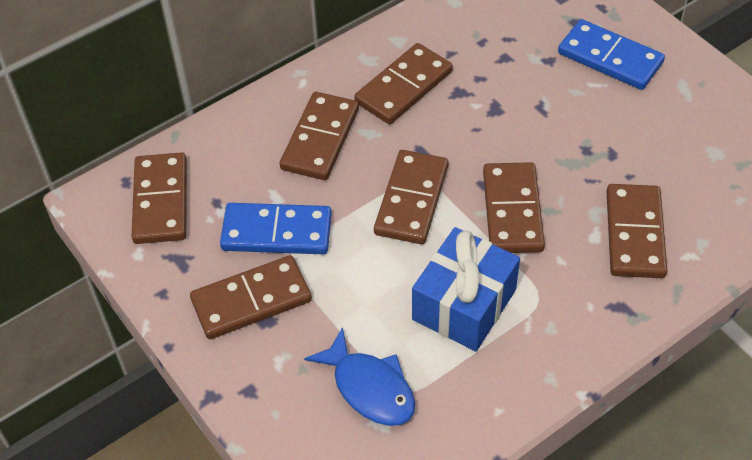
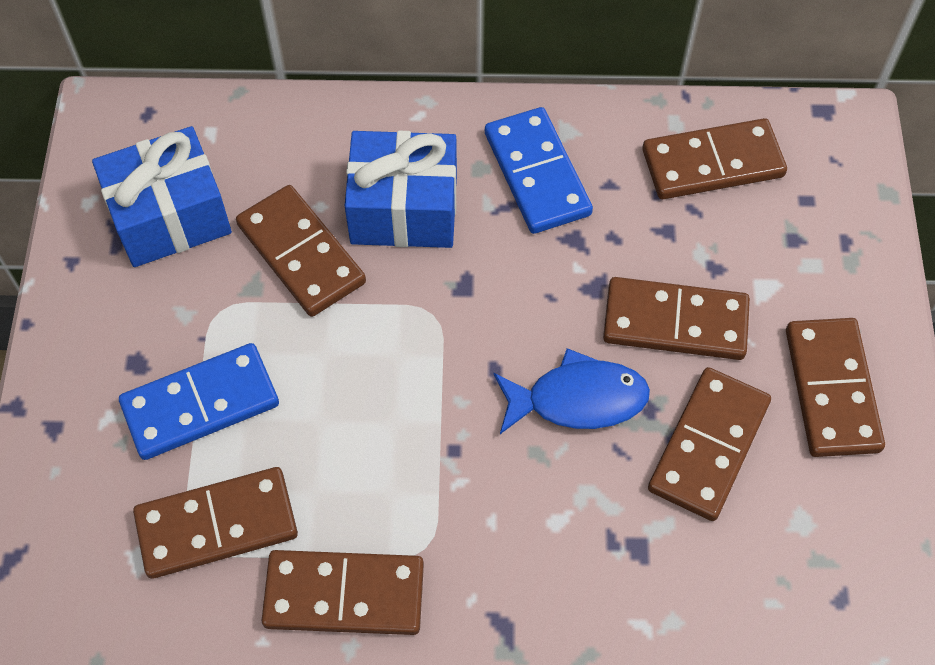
blue gift: 1 -> 2

